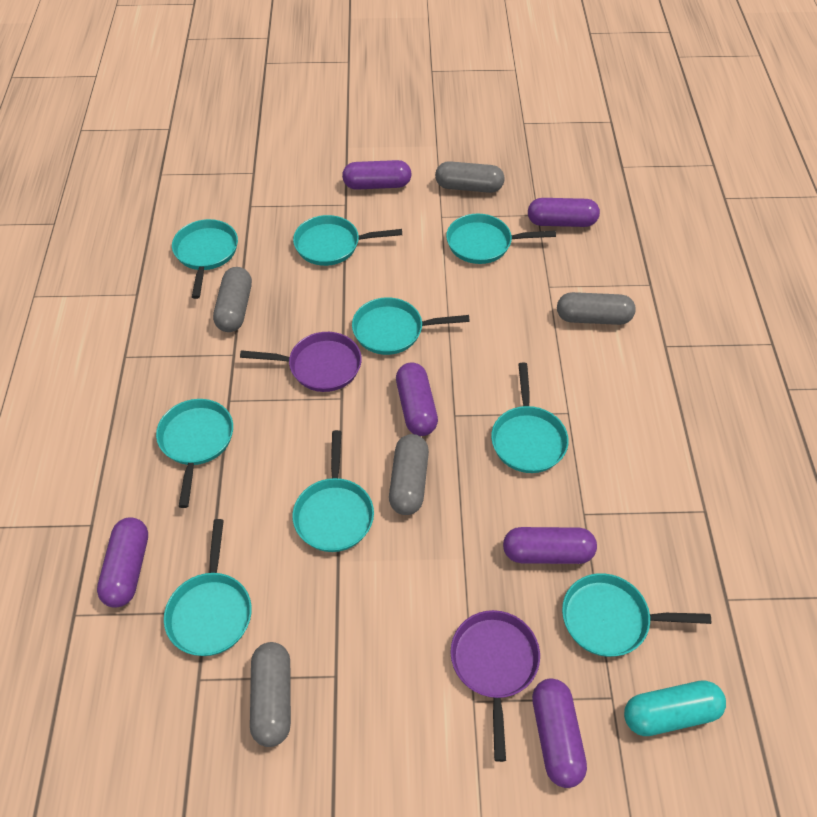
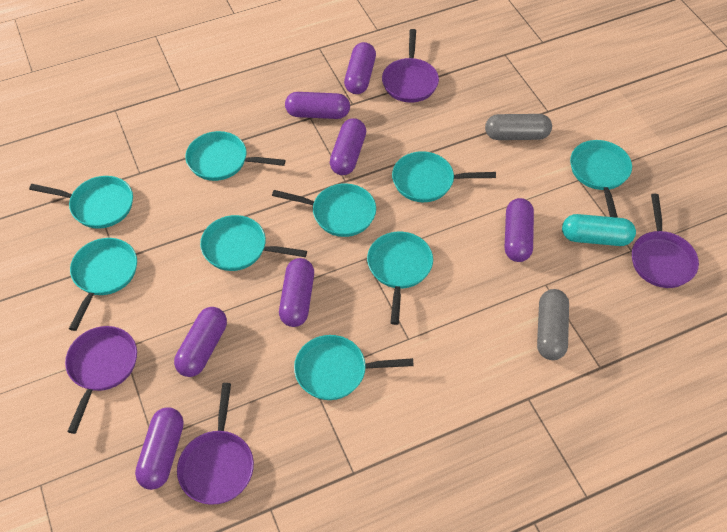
grey capsule: 5 -> 2
purple capsule: 6 -> 7
purple pan: 2 -> 4

